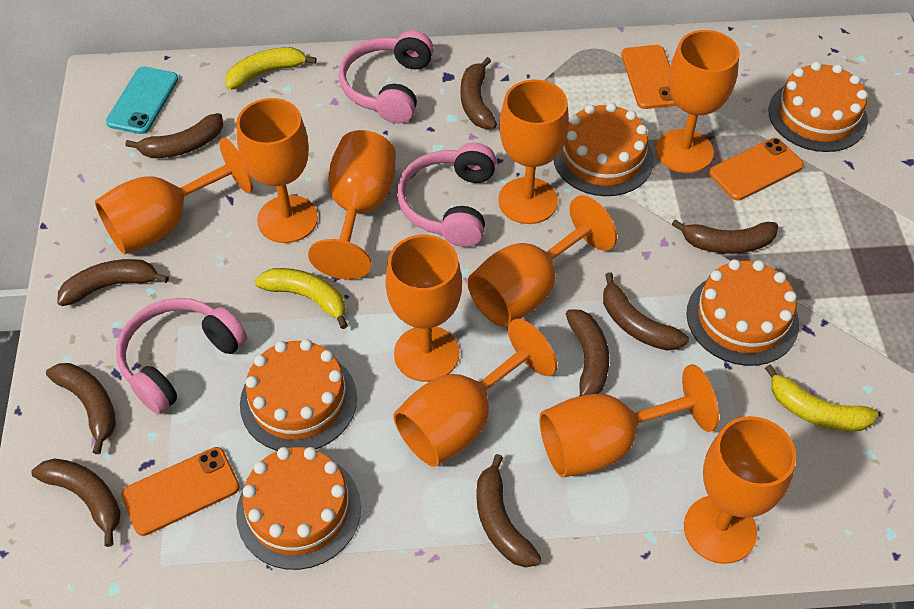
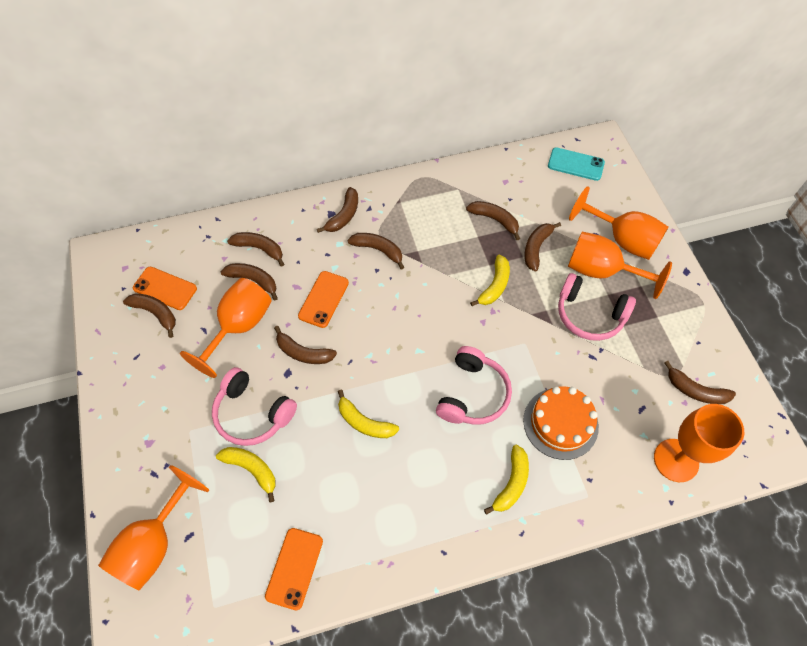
orange cake: 5 -> 1
orange goblet: 10 -> 5
yellow banana: 3 -> 4

